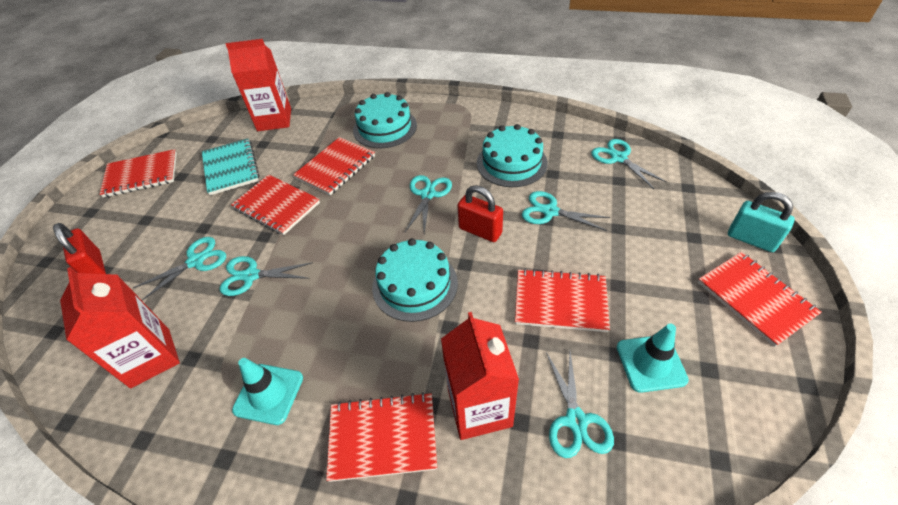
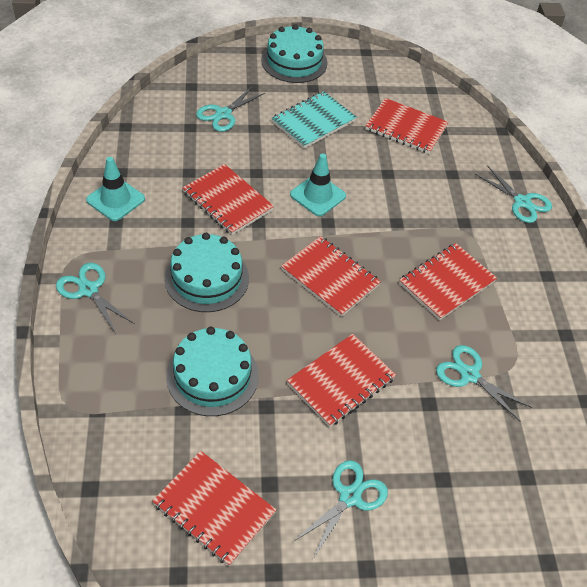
red carton: 3 -> 0
red padlock: 2 -> 0
turquoise padlock: 1 -> 0
turquoise scissors: 6 -> 5

